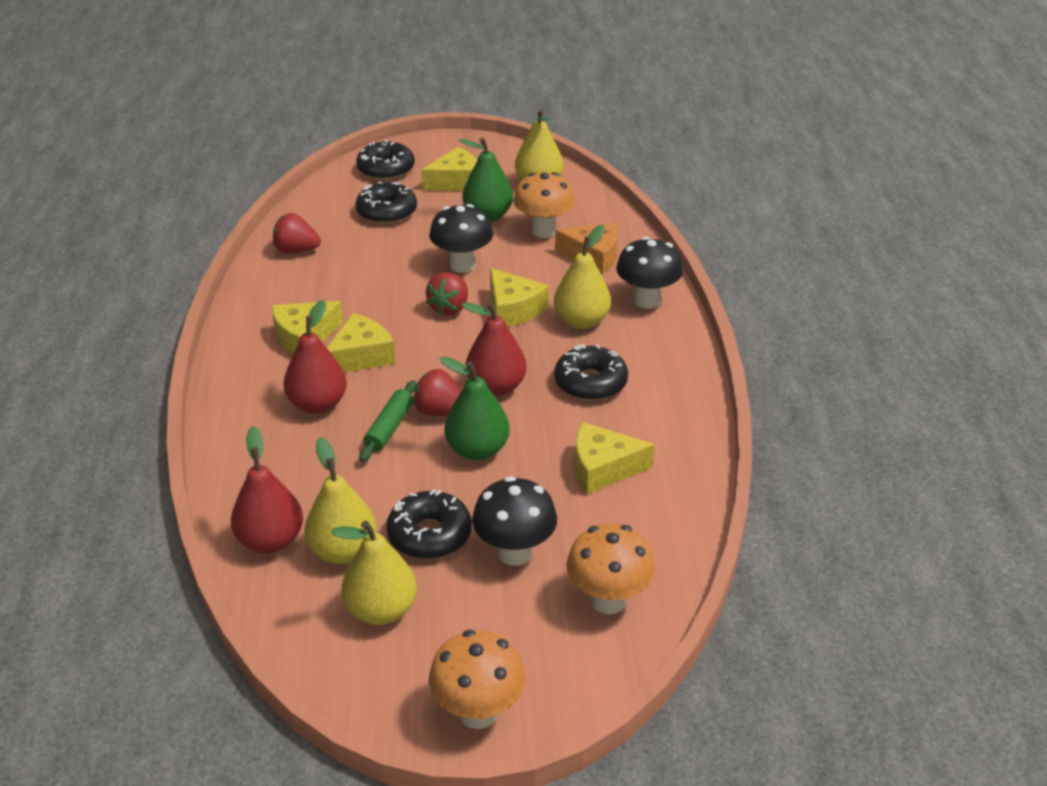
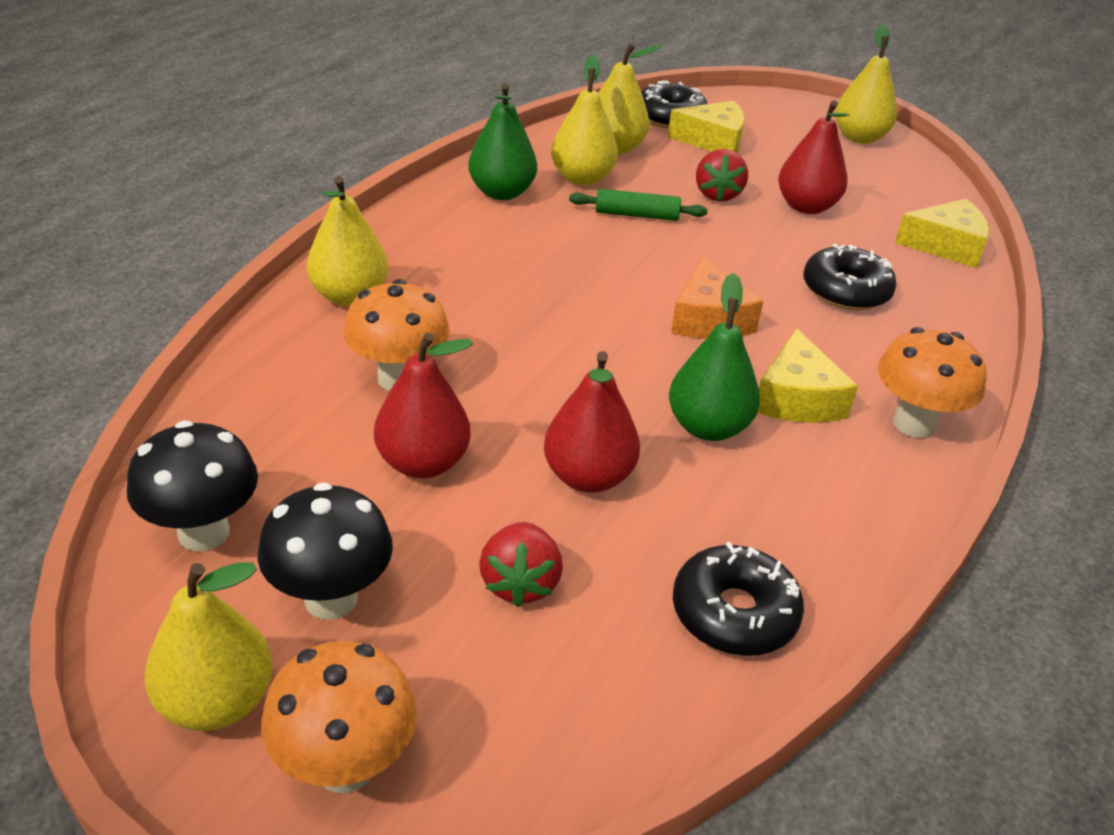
black donut: 4 -> 3
black mushroom: 3 -> 2
red strawberry: 3 -> 2
yellow cheese: 5 -> 3
yellow pear: 4 -> 5

